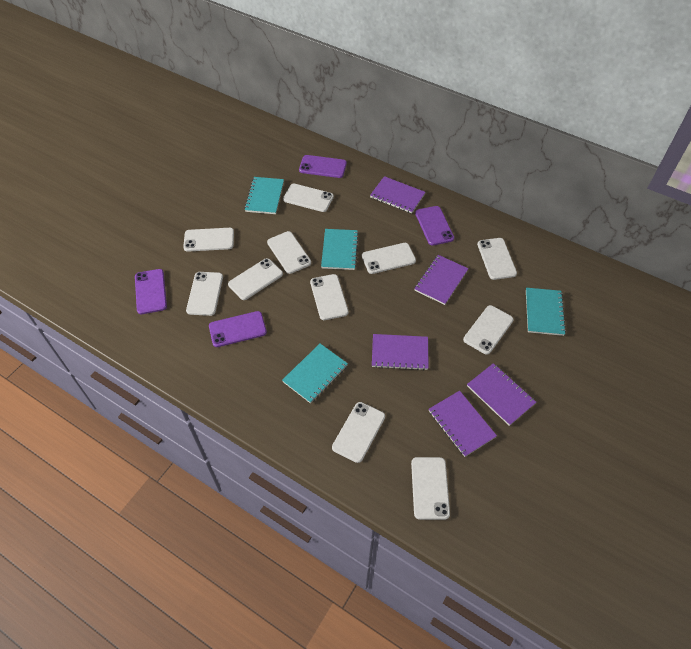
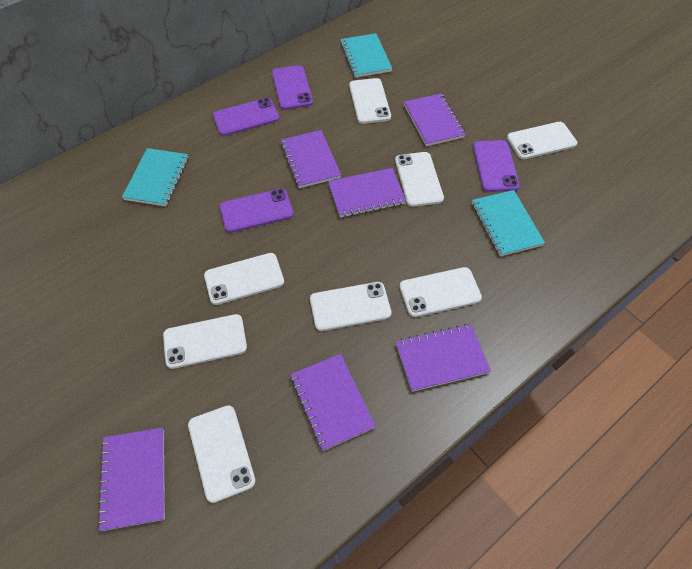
purple notebook: 5 -> 6
turquoise notebook: 4 -> 3
white phone: 11 -> 8

